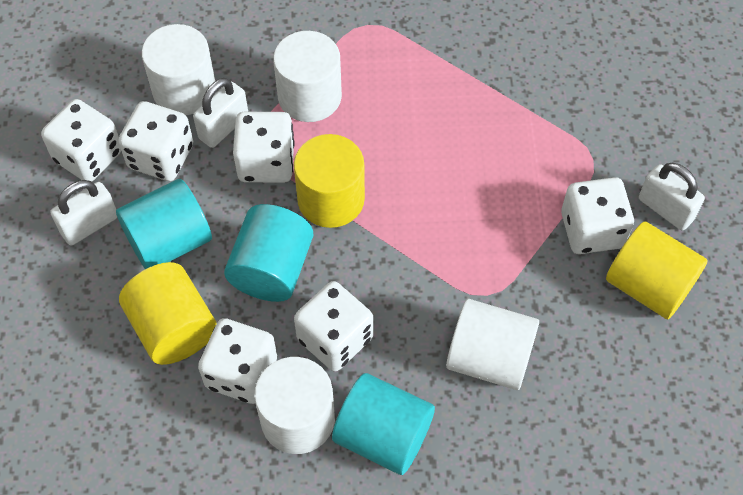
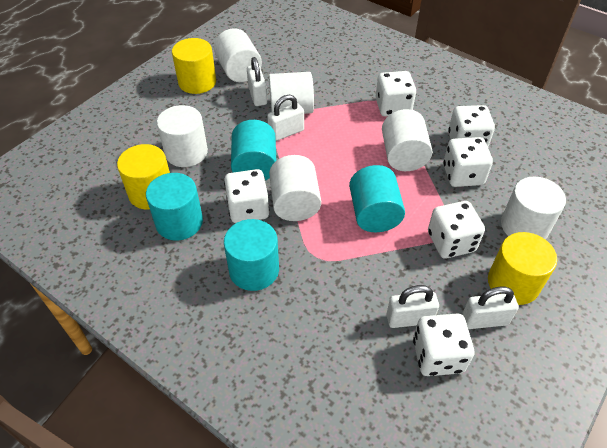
turquoise cylinder: 3 -> 4
white cylinder: 4 -> 6
white padlock: 3 -> 4

